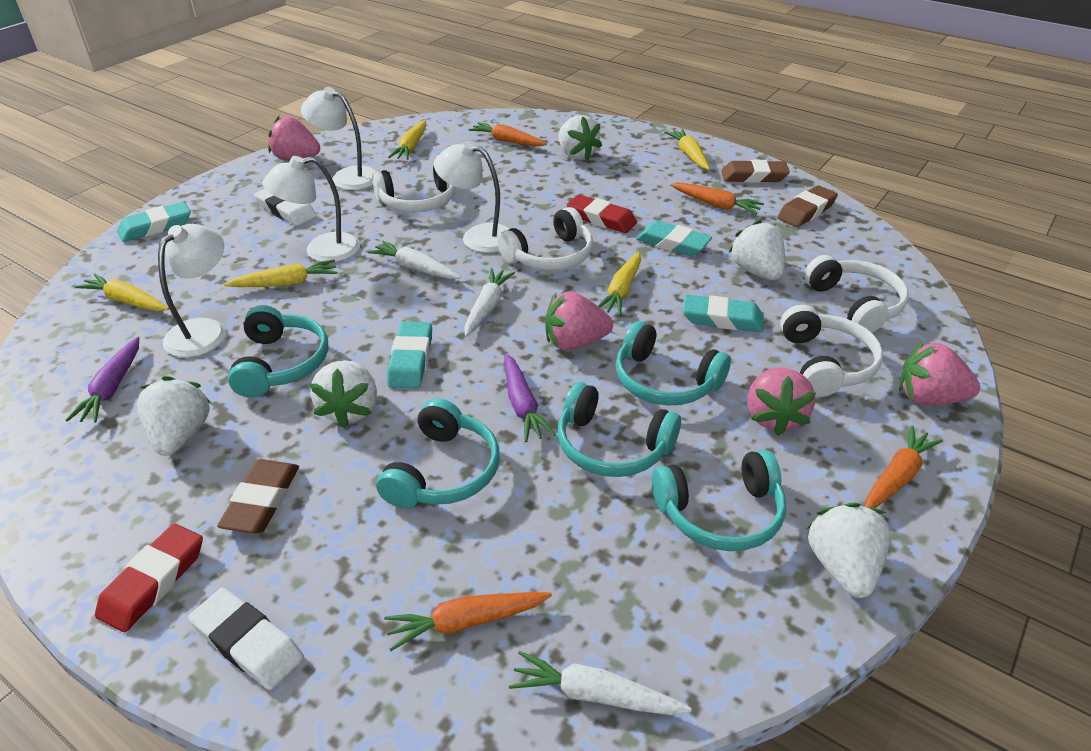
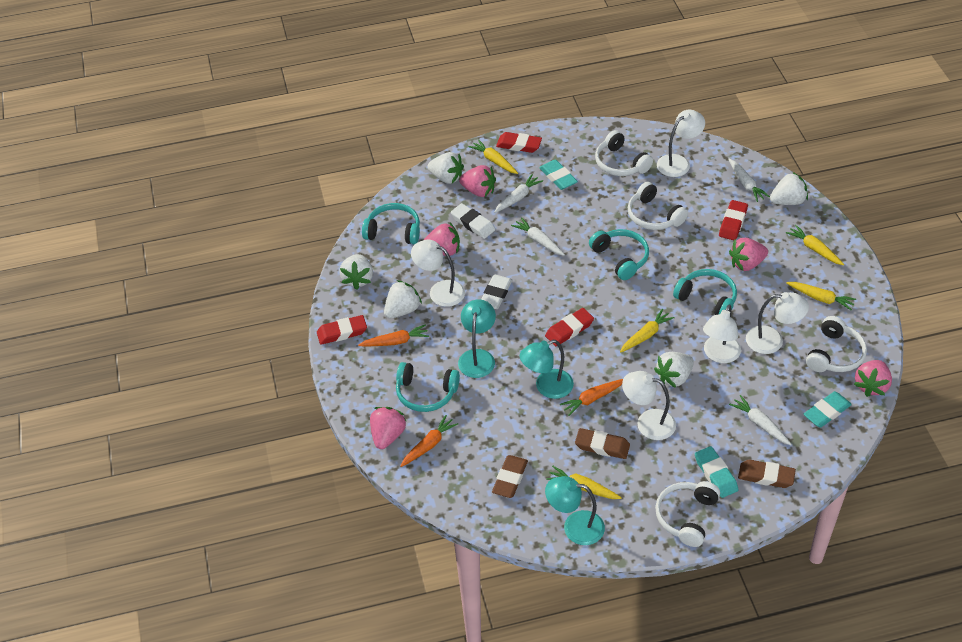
orange carrot: 4 -> 3
pink strawberry: 4 -> 5
purple carrot: 2 -> 0
red eraser: 2 -> 4
turquoise eraser: 4 -> 3
turquoise headphones: 5 -> 4
turquoise lamp: 0 -> 3
white carrot: 3 -> 4
white lamp: 4 -> 5

